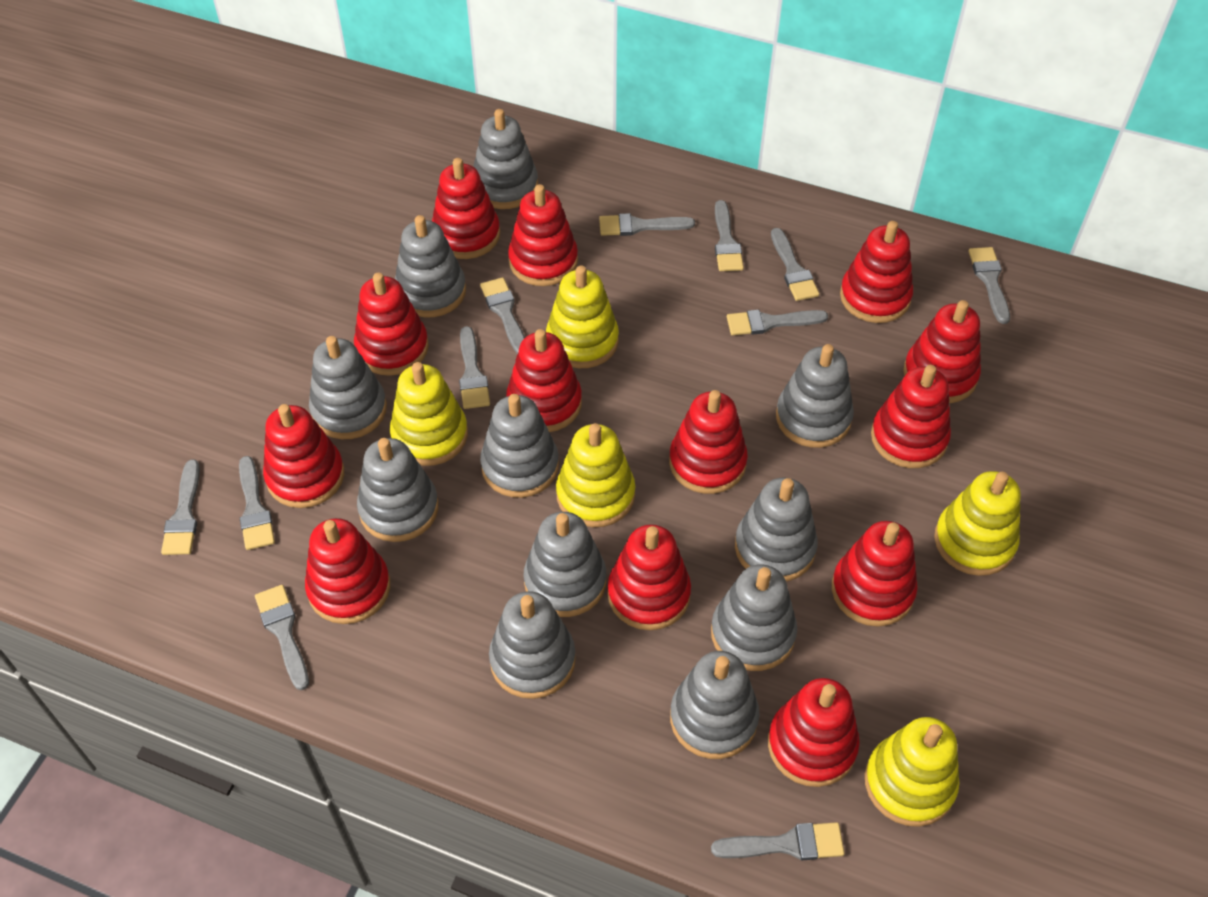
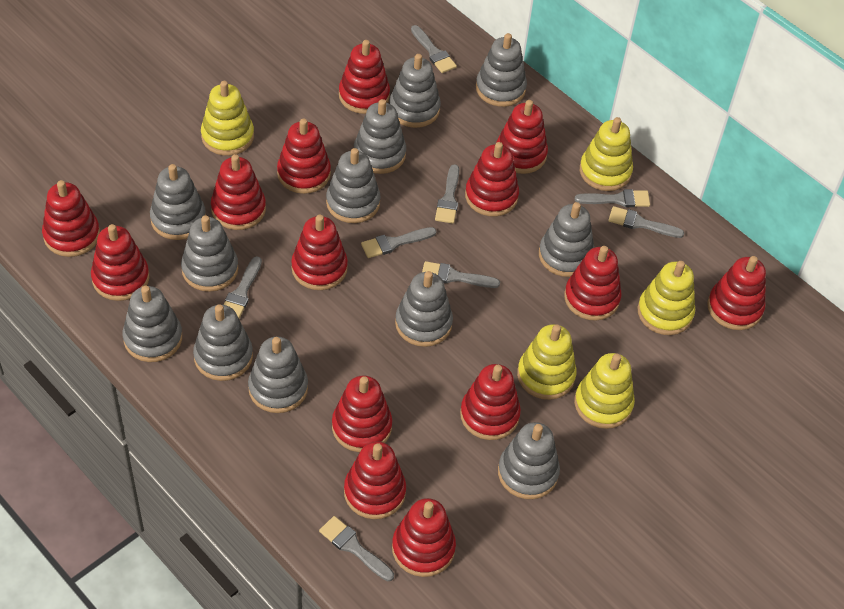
grey brush: 11 -> 8
grey stacking toy: 11 -> 12
red stacking toy: 13 -> 14

